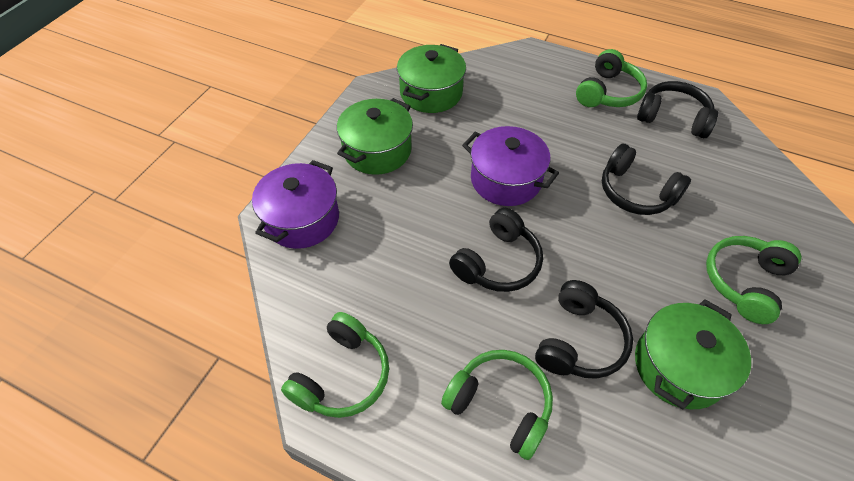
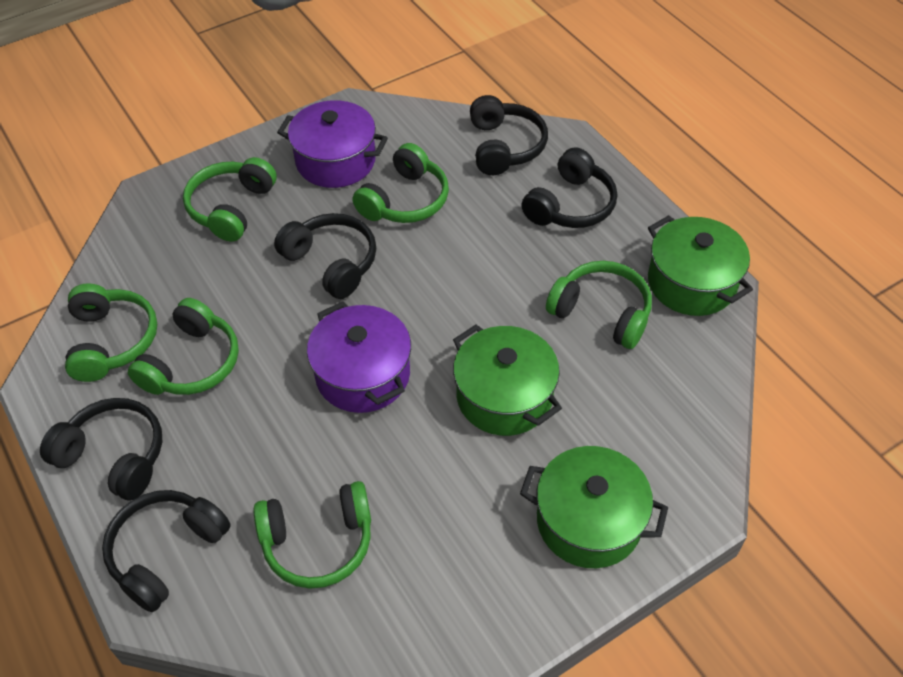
black headphones: 4 -> 5
green headphones: 4 -> 6

